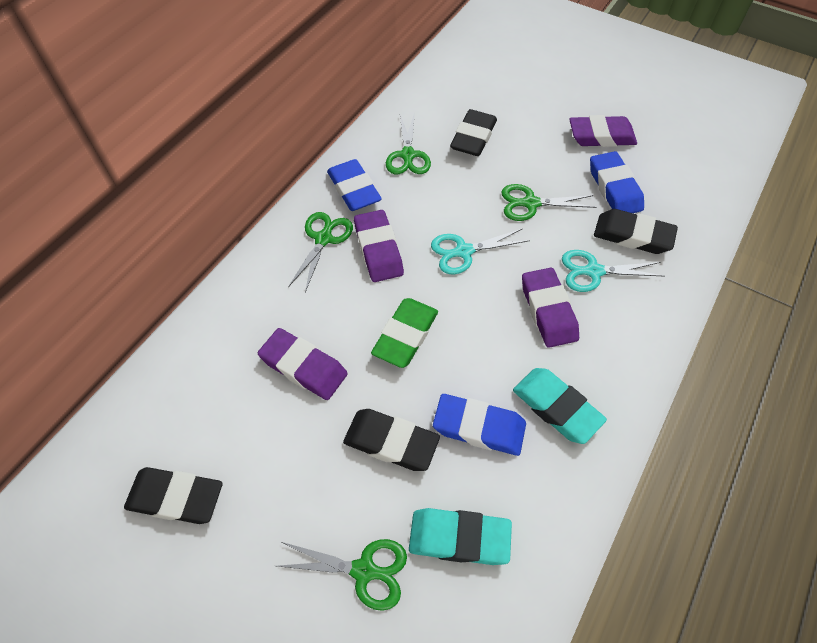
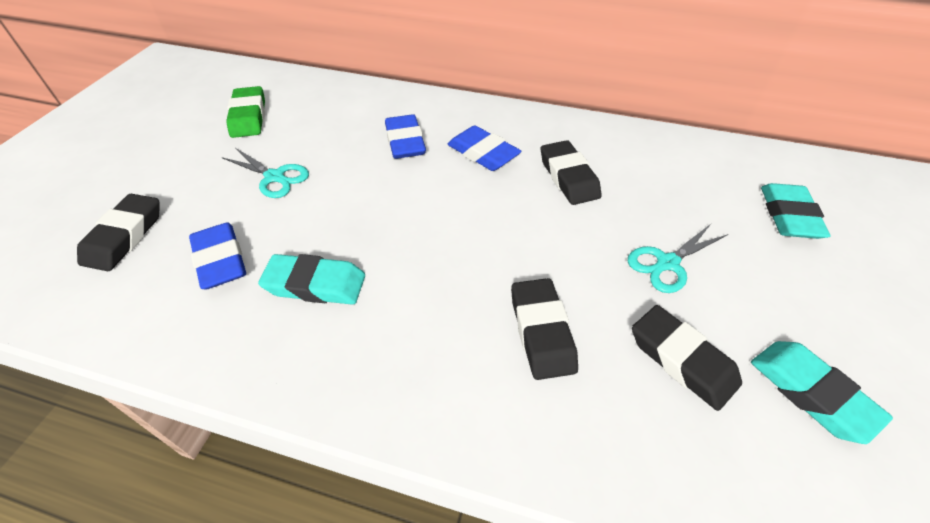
green scissors: 4 -> 0
purple eraser: 4 -> 0
turquoise eraser: 2 -> 3

